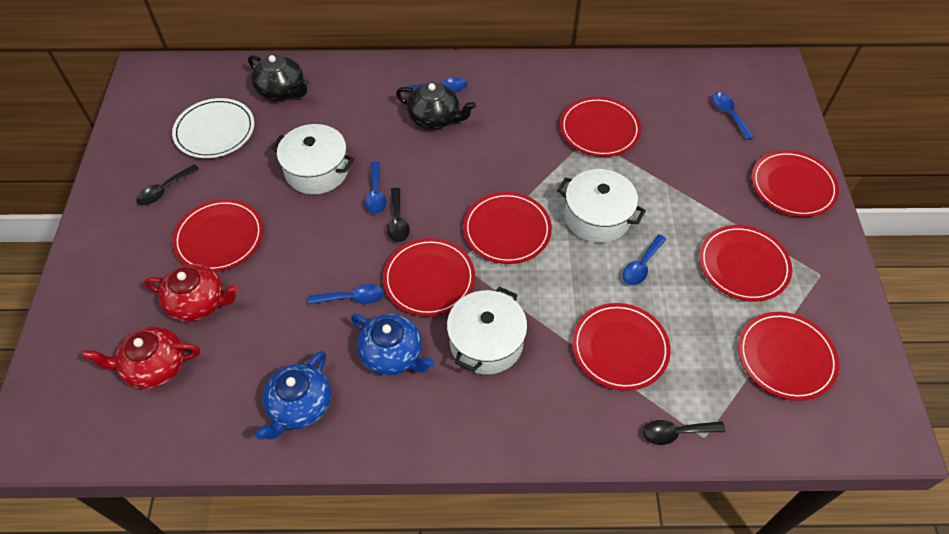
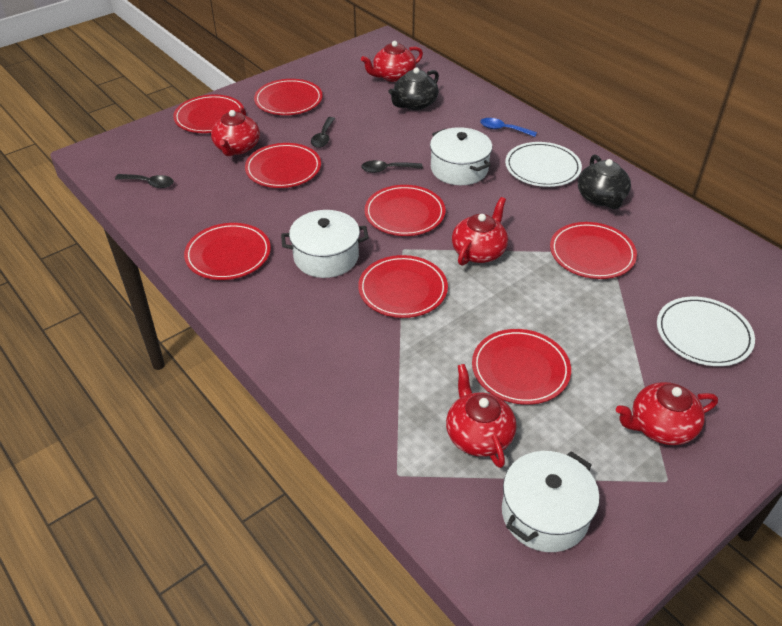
blue spoon: 5 -> 1
blue teapot: 2 -> 0
red teapot: 2 -> 5
white plate: 1 -> 2

